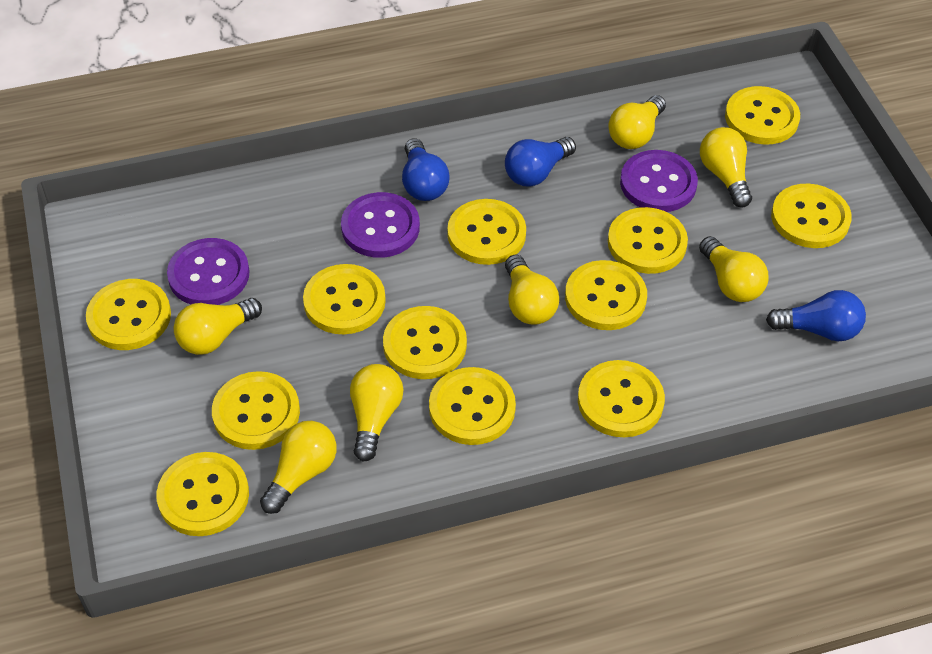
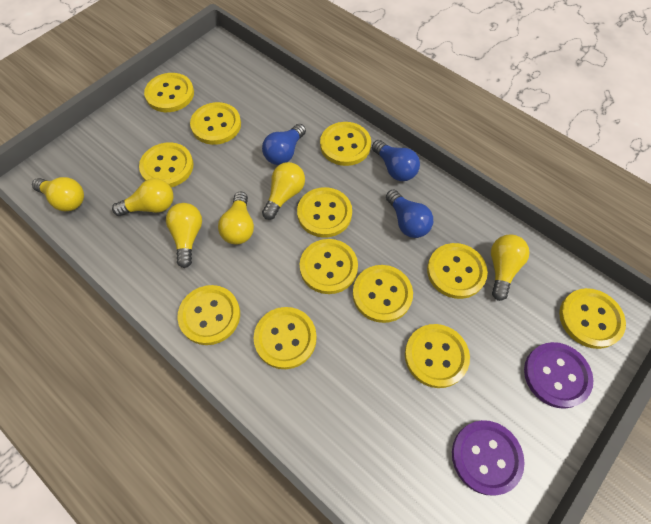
purple button: 3 -> 2
yellow light bulb: 7 -> 6

